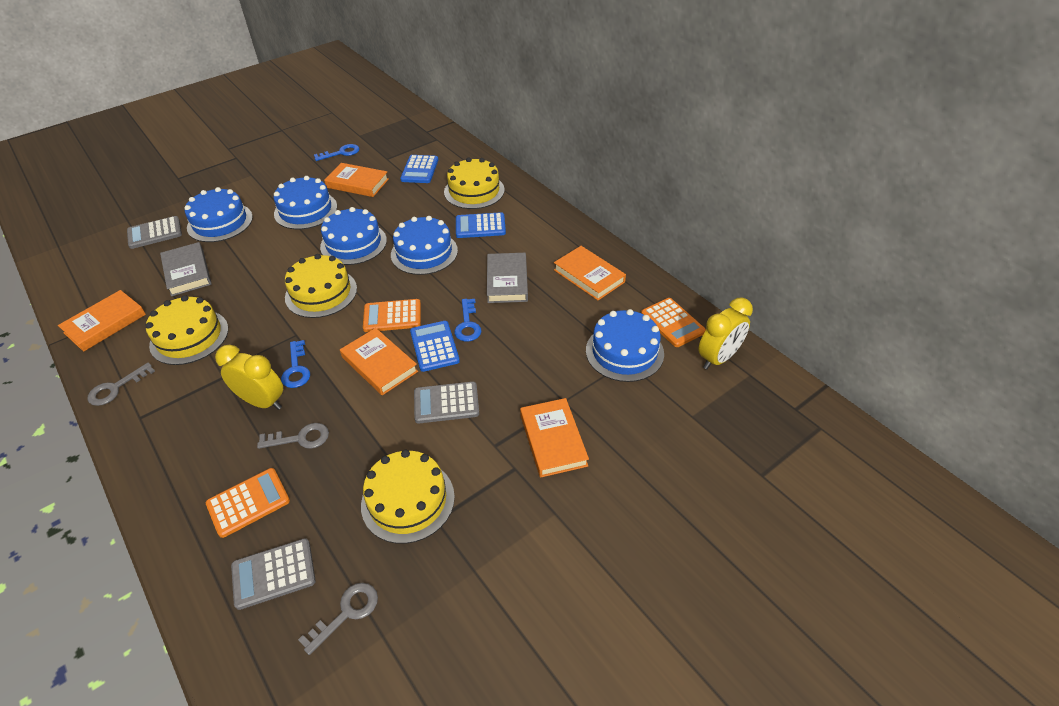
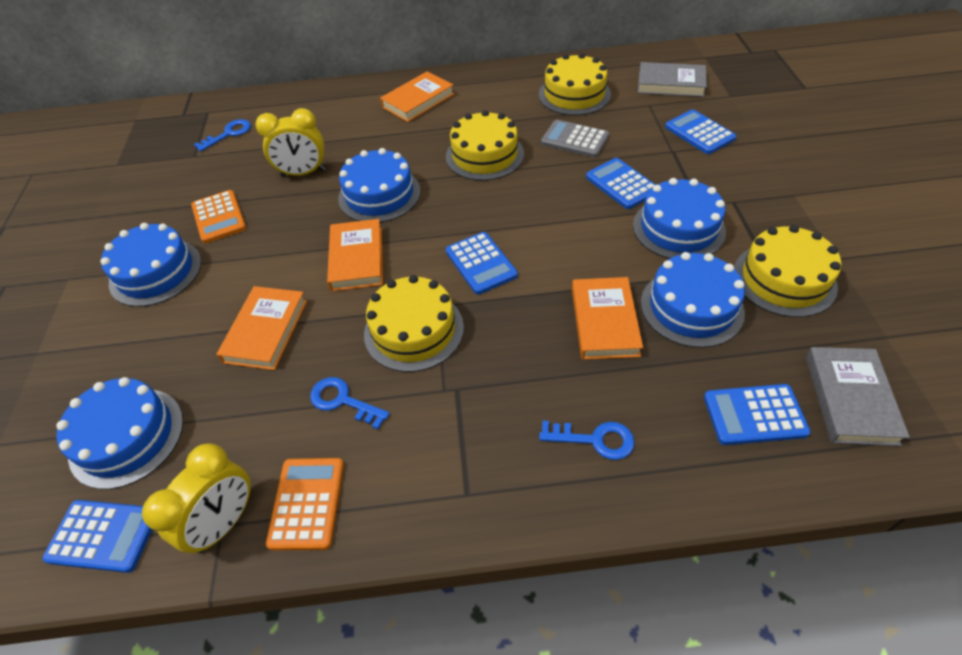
blue calculator: 3 -> 5
grey calculator: 3 -> 1
grey key: 3 -> 0
orange book: 5 -> 4
orange calculator: 3 -> 2

